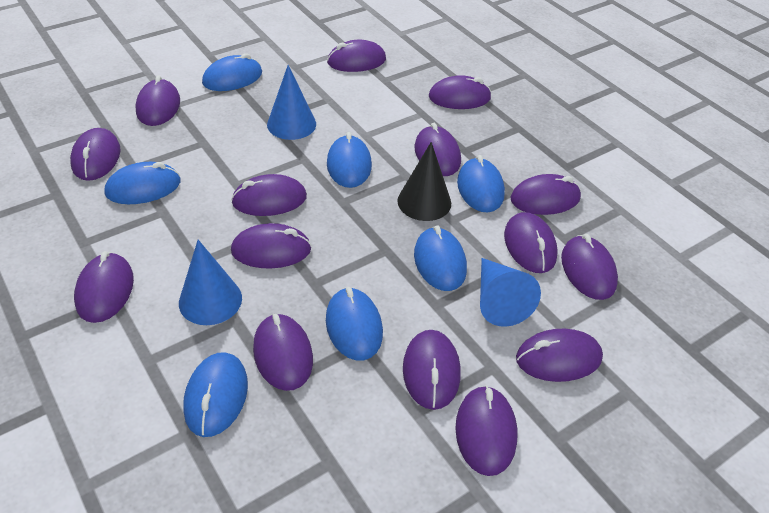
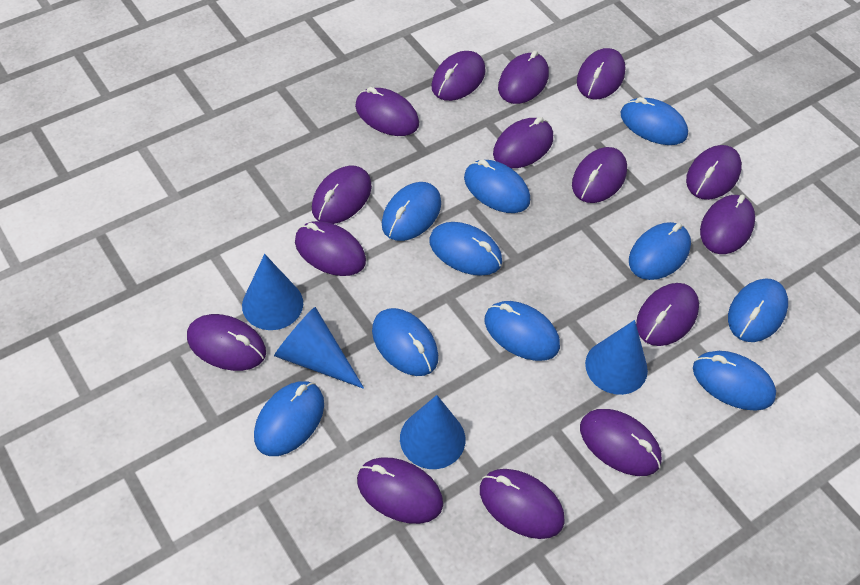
black cone: 1 -> 0
blue cone: 3 -> 4
blue mouse: 7 -> 10

